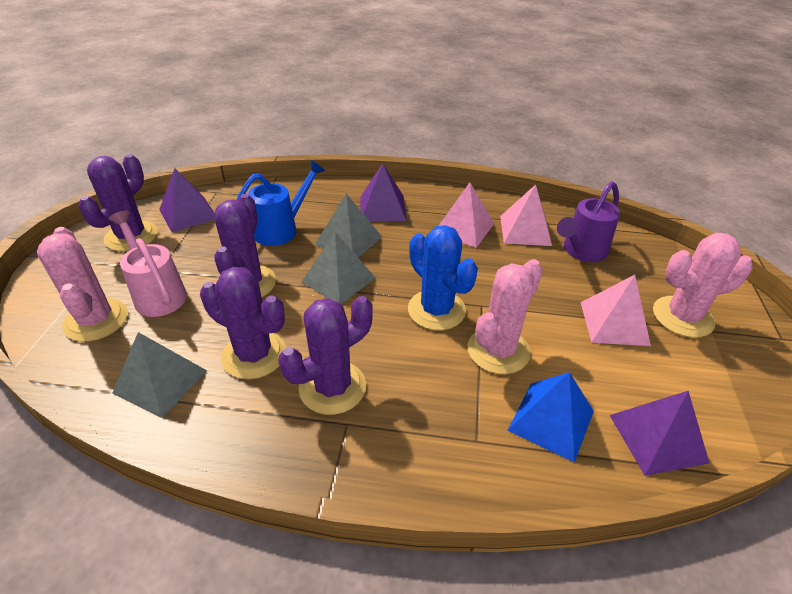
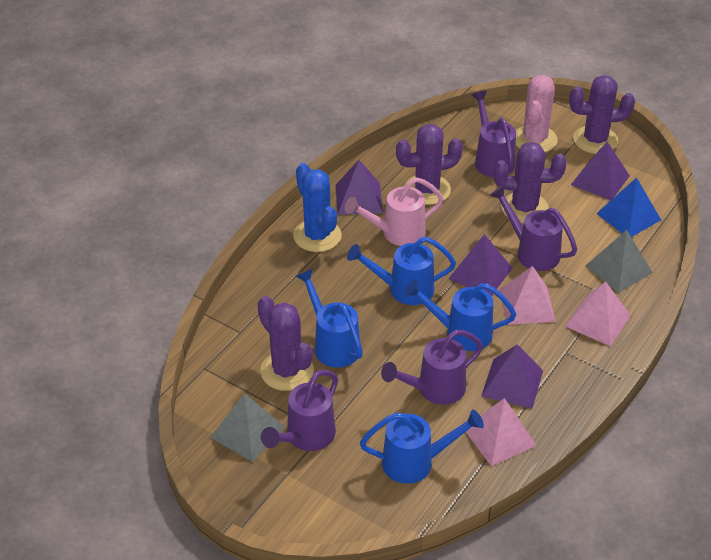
blue watering can: 1 -> 4
grey pyramid: 3 -> 2
pink cactus: 3 -> 1
purple pyramid: 3 -> 4
purple watering can: 1 -> 4

